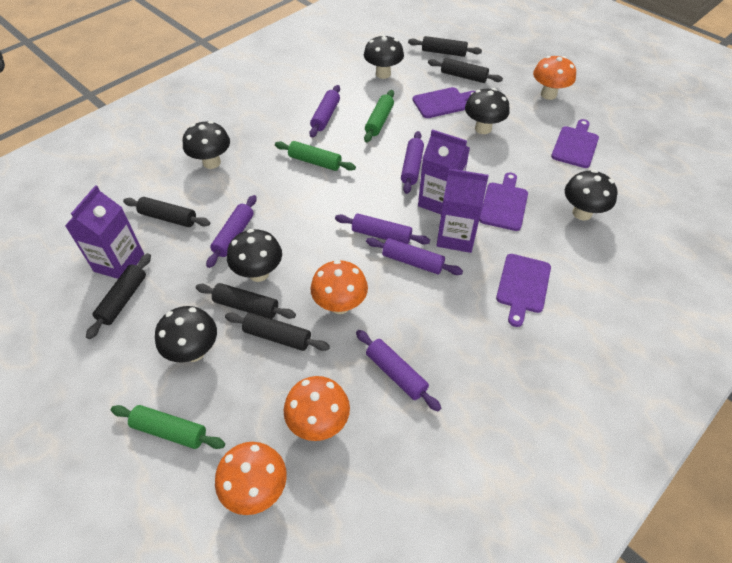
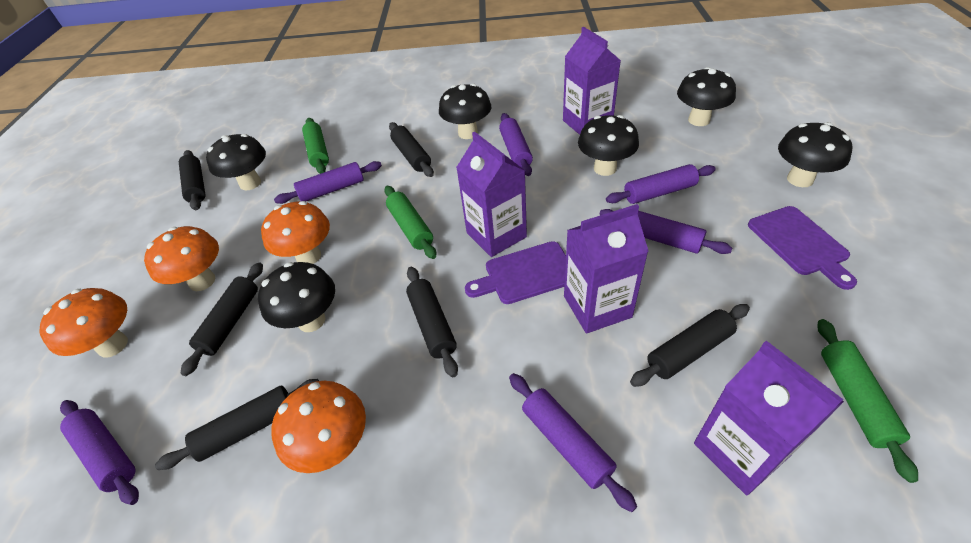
purple carton: 3 -> 4
purple cutting board: 4 -> 2

